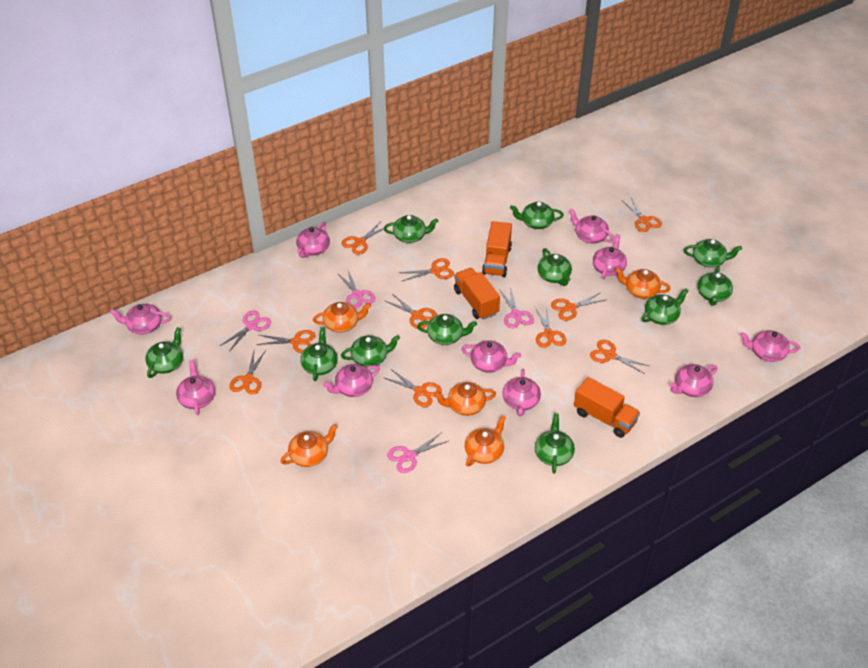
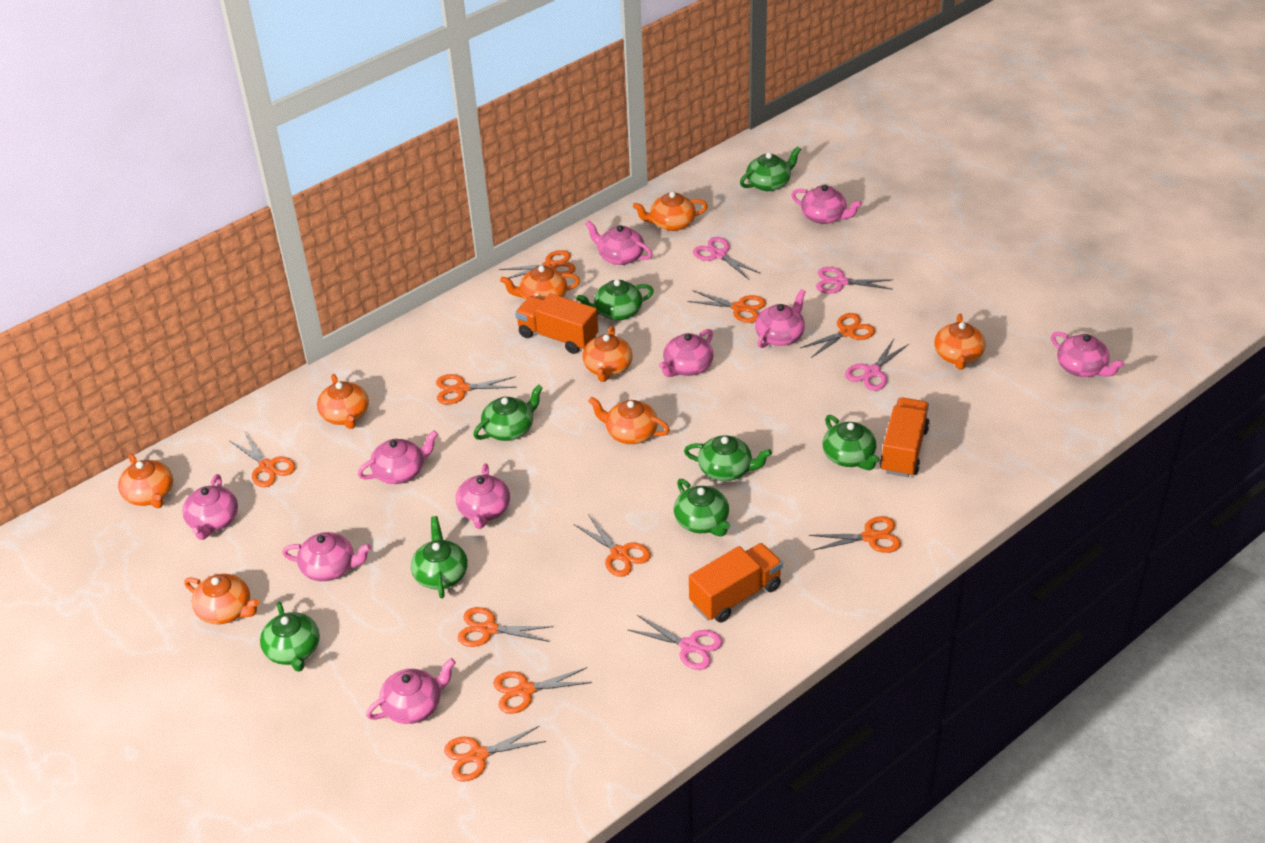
green teapot: 11 -> 8
orange teapot: 5 -> 8

